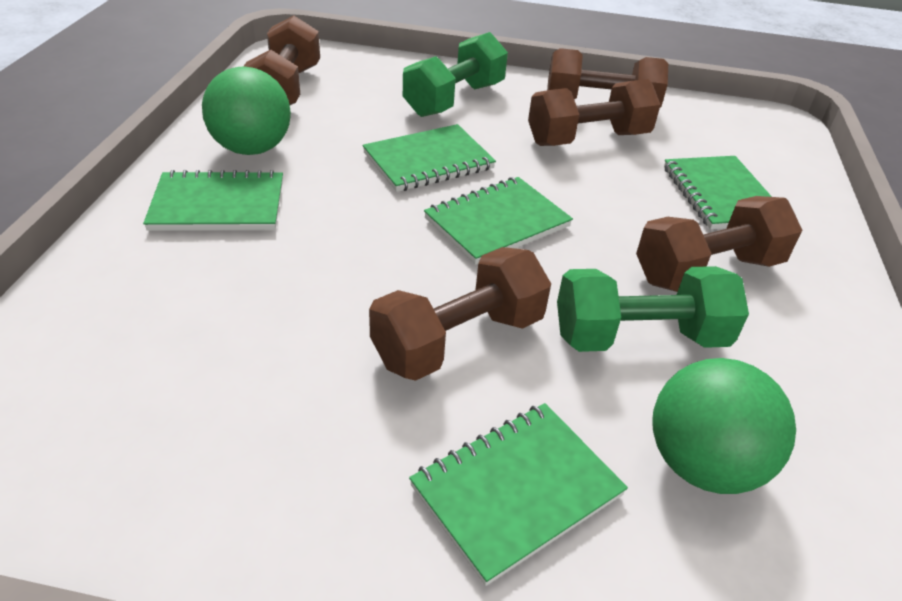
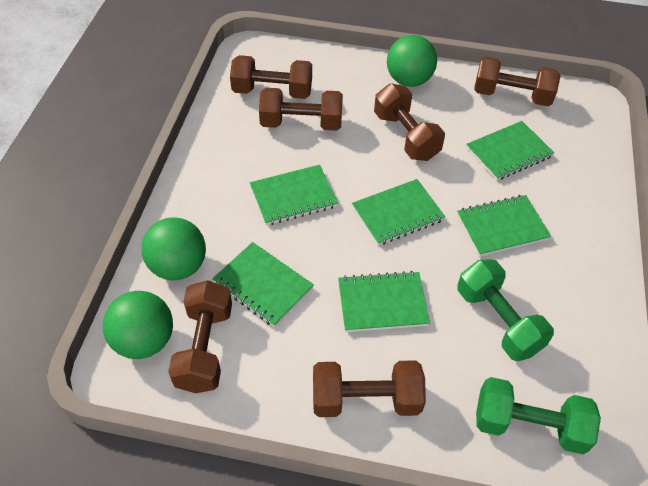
brown dumbbell: 5 -> 6
green ball: 2 -> 3
green notebook: 5 -> 6

